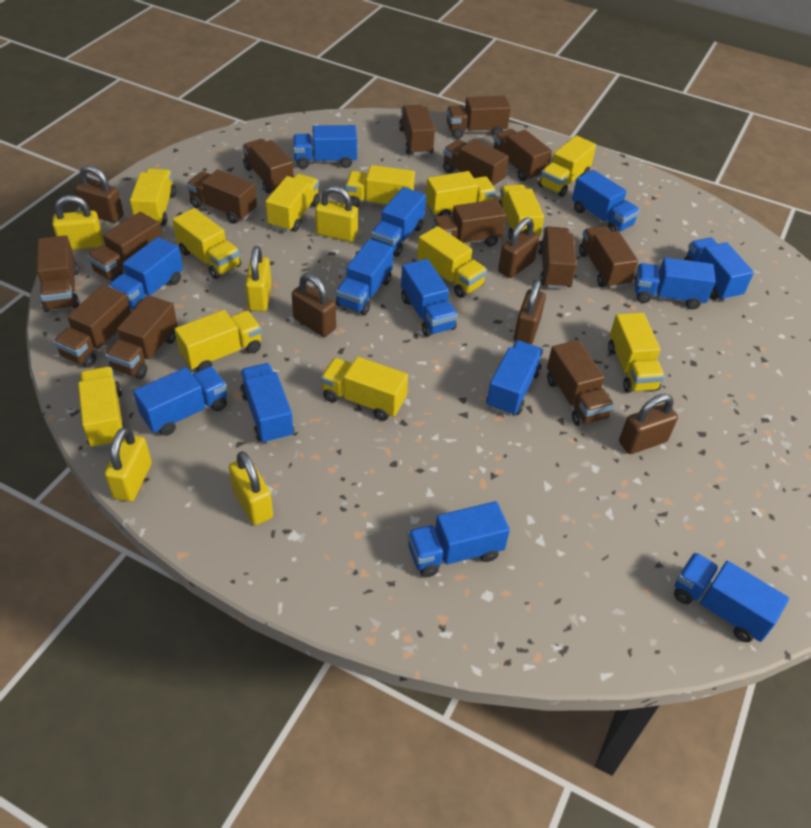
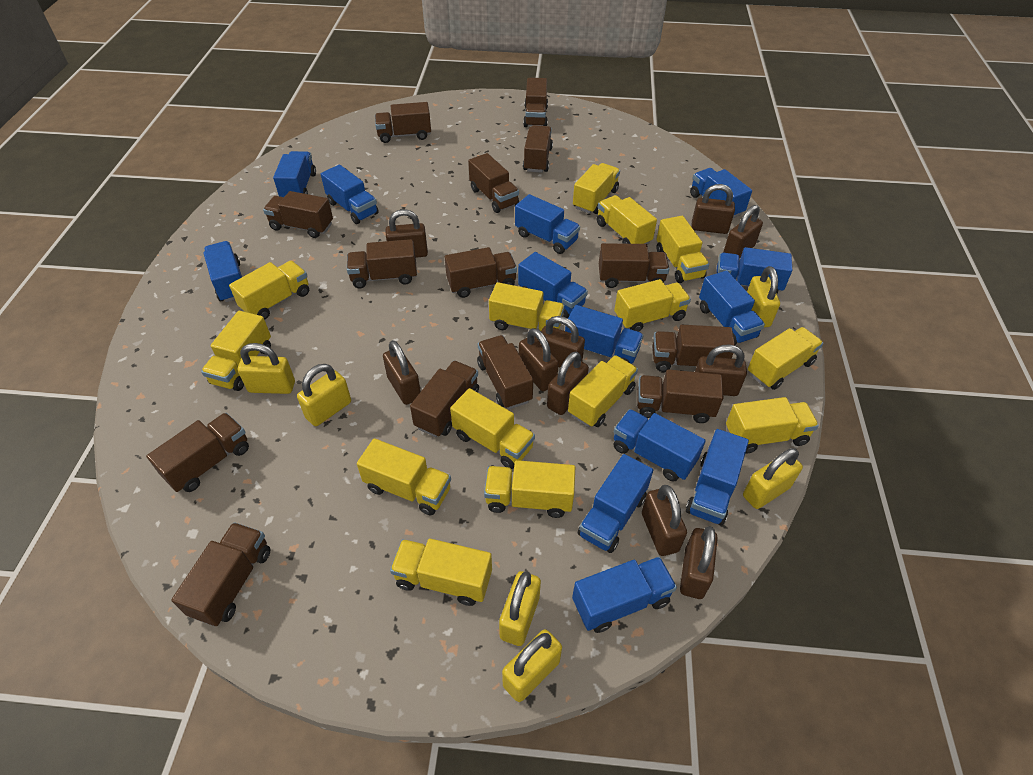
brown padlock: 5 -> 10
yellow padlock: 5 -> 6
yellow truck: 12 -> 14

